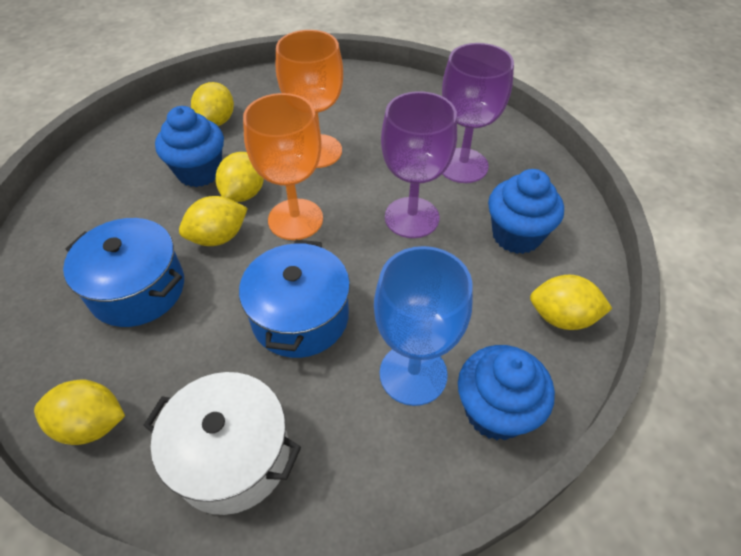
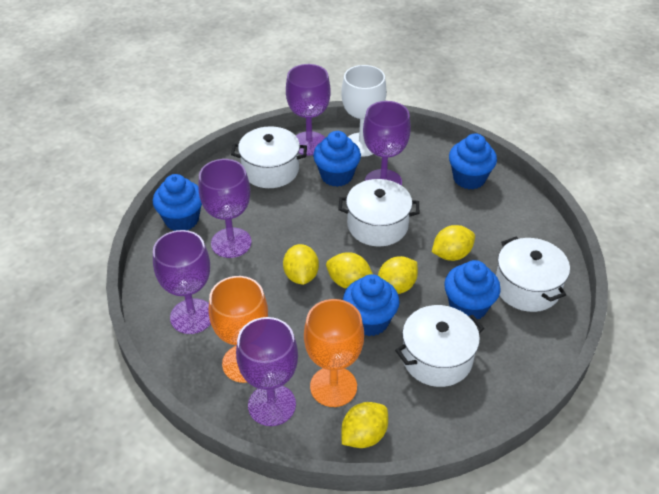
blue cupcake: 3 -> 5
blue goblet: 1 -> 0
blue pot: 2 -> 0
purple goblet: 2 -> 5
white goblet: 0 -> 1
white pot: 1 -> 4

